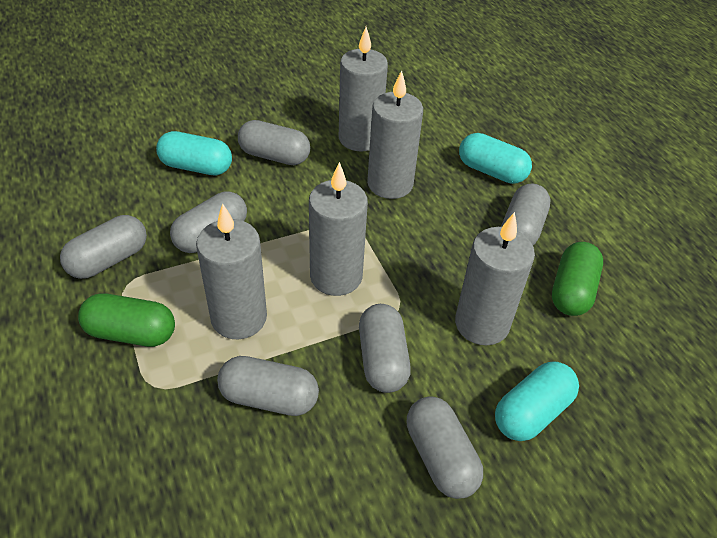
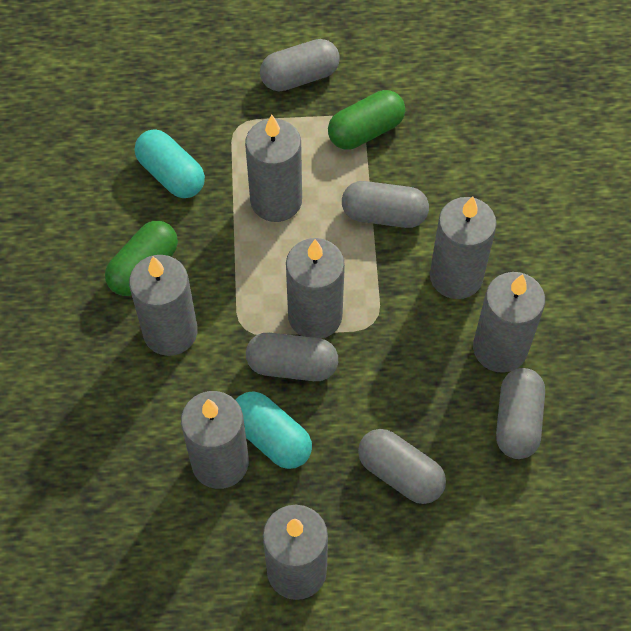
grey candle: 5 -> 7
grey capsule: 7 -> 5
turquoise capsule: 3 -> 2

